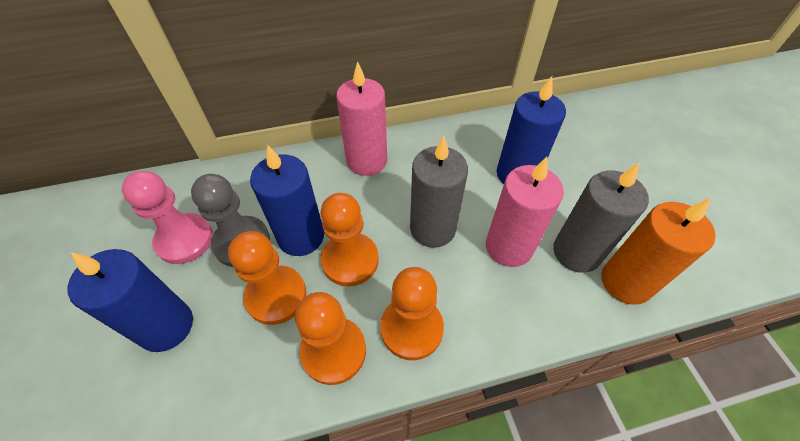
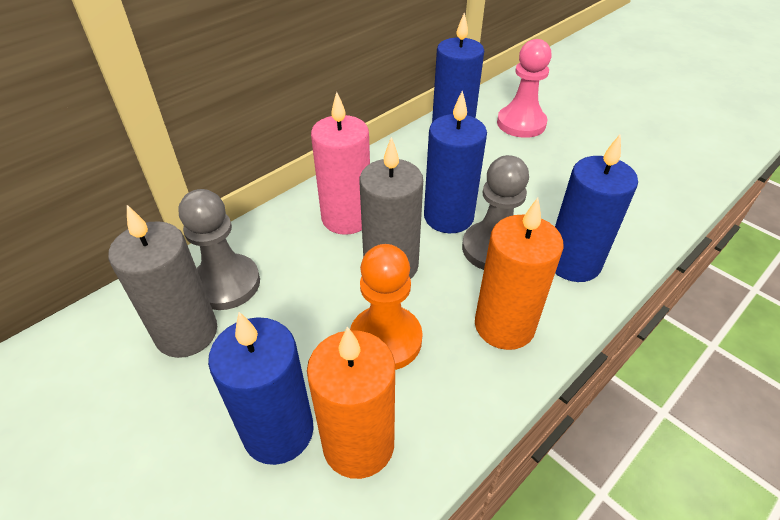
blue candle: 3 -> 4
grey pawn: 1 -> 2
orange candle: 1 -> 2
orange pawn: 4 -> 1
pink candle: 2 -> 1

